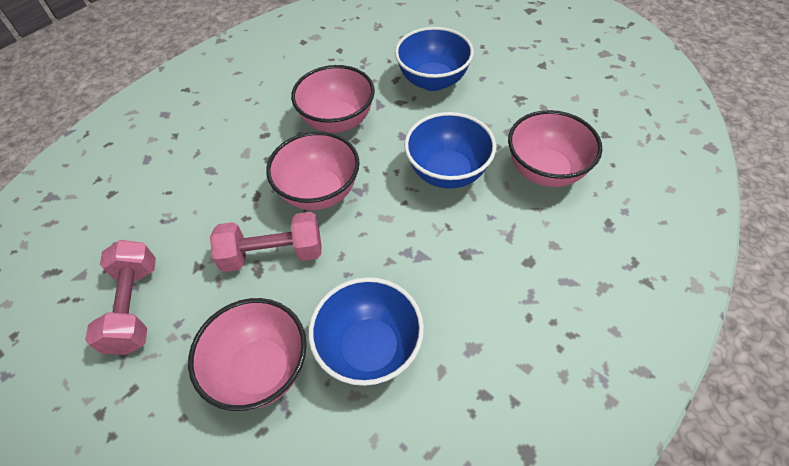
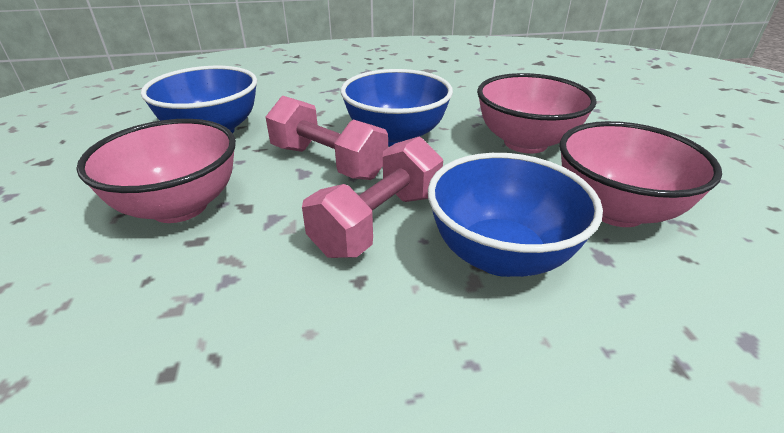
pink bowl: 4 -> 3

